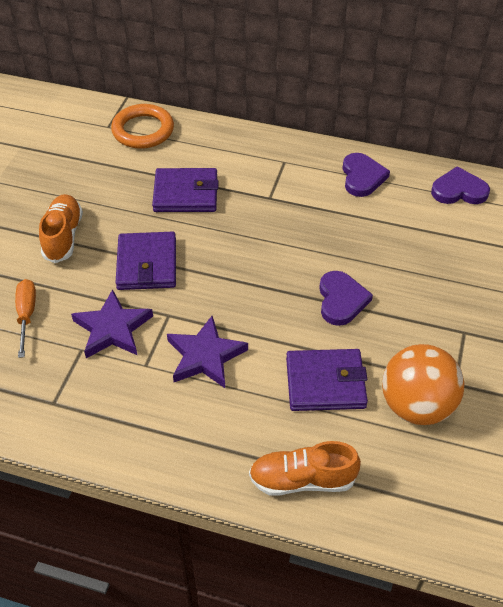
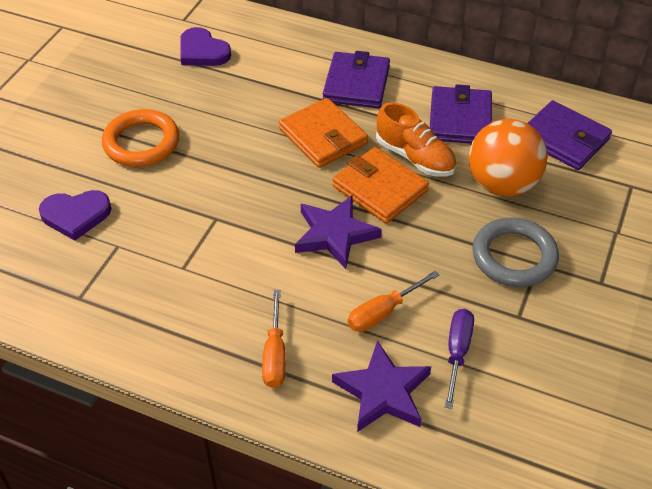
grey ring: 0 -> 1
orange screwdriver: 1 -> 2
orange shoe: 2 -> 1
orange wallet: 0 -> 2
purple heart: 3 -> 2
purple screwdriver: 0 -> 1

